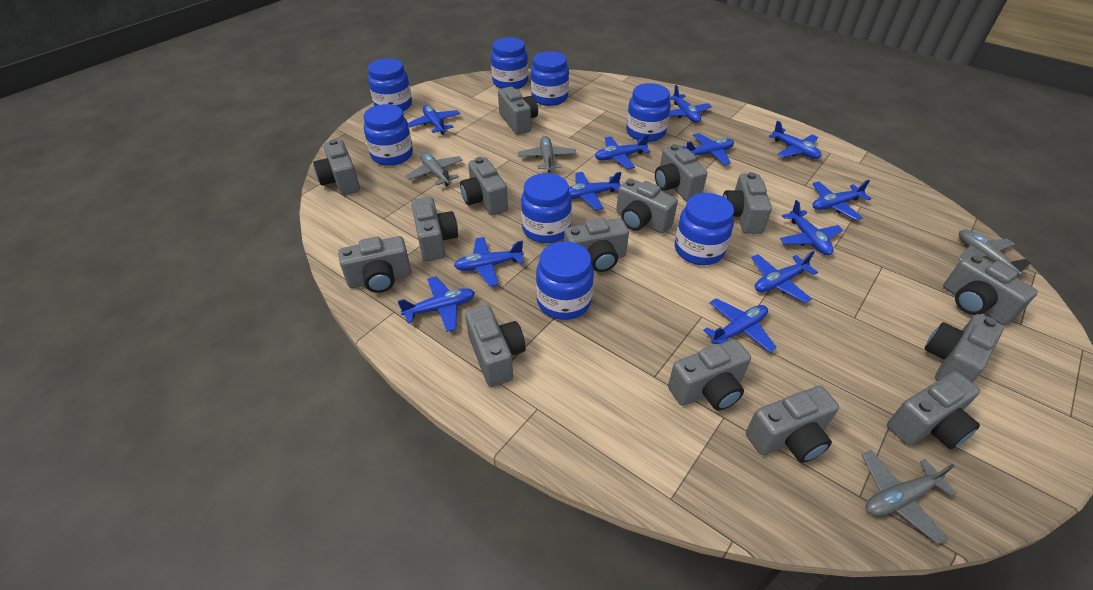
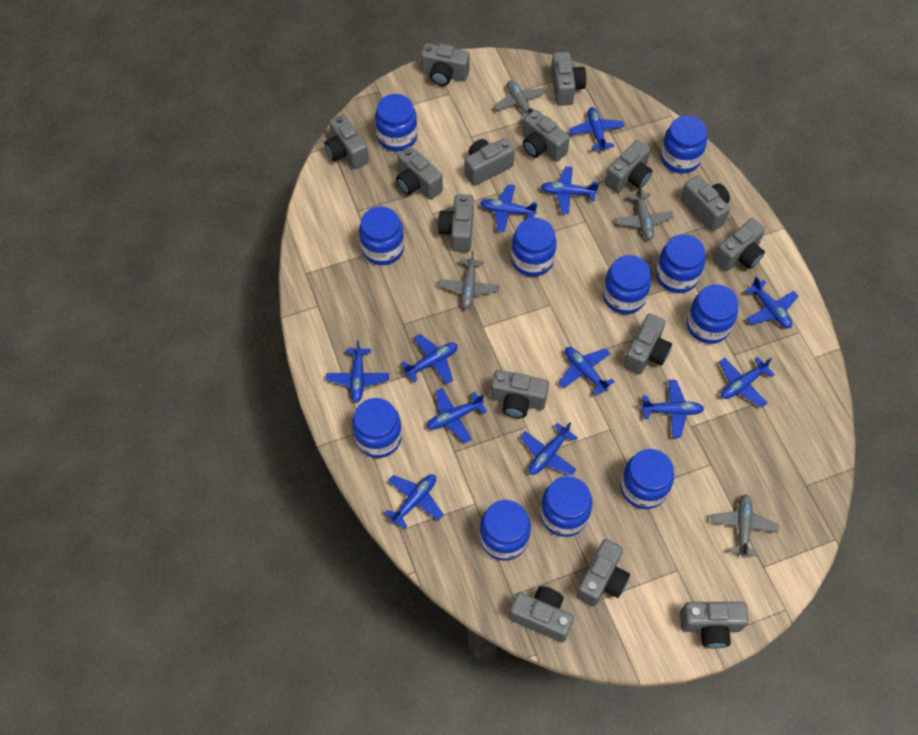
blue jar: 8 -> 11

